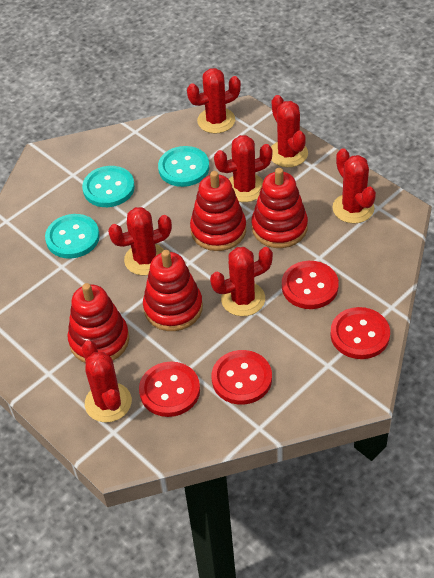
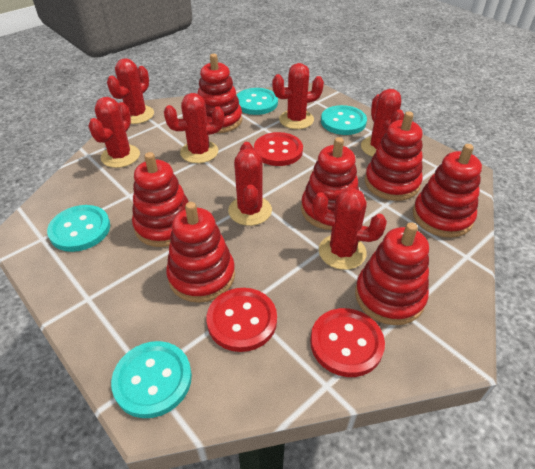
red button: 4 -> 3
red stacking toy: 4 -> 7
turquoise button: 3 -> 4

